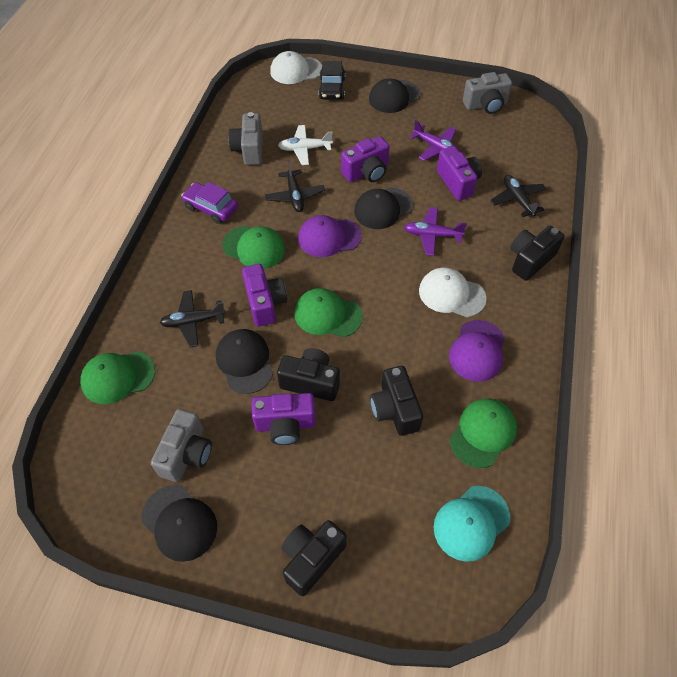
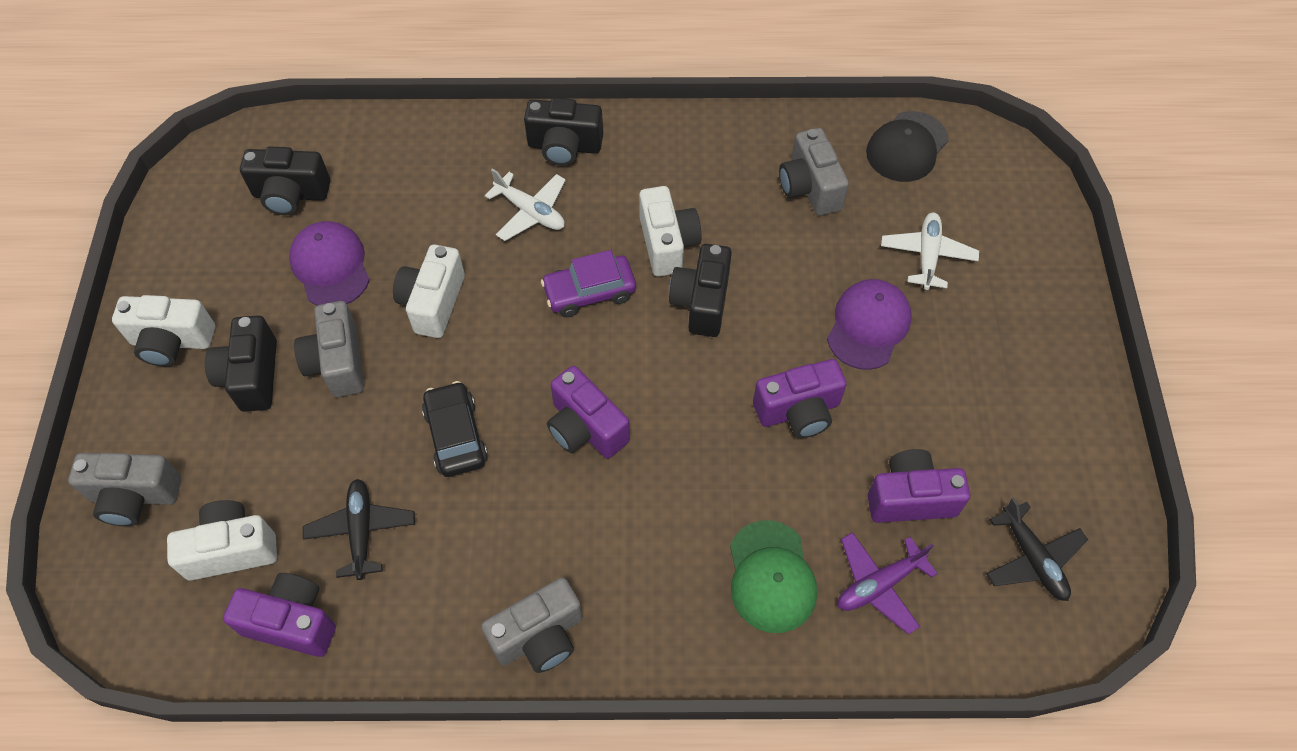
black cap: 4 -> 1
black plane: 3 -> 2
green cap: 4 -> 1
grey camera: 3 -> 4
purple plane: 2 -> 1
turquoise cap: 1 -> 0
white camera: 0 -> 4
white cap: 2 -> 0
white plane: 1 -> 2

